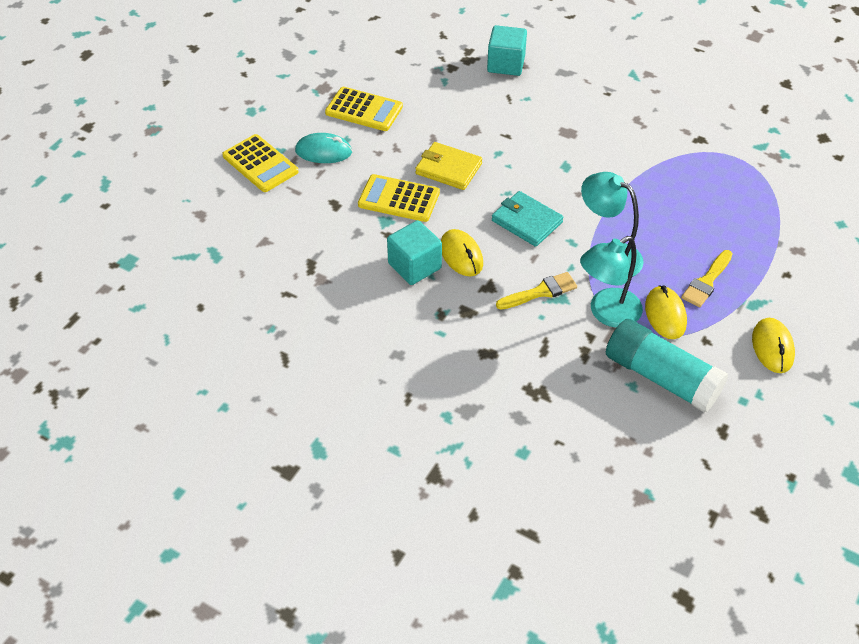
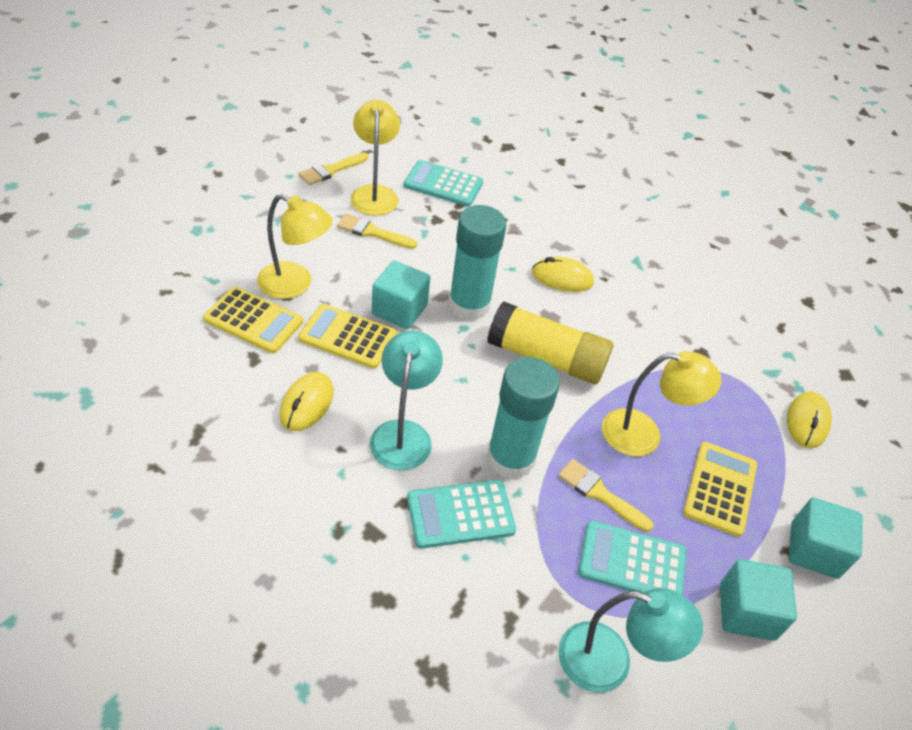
turquoise calculator: 0 -> 3
turquoise cube: 2 -> 3
turquoise glue stick: 1 -> 2
turquoise mouse: 1 -> 0
turquoise wallet: 1 -> 0
yellow brush: 2 -> 3
yellow glue stick: 0 -> 1
yellow lamp: 0 -> 3
yellow wallet: 1 -> 0

